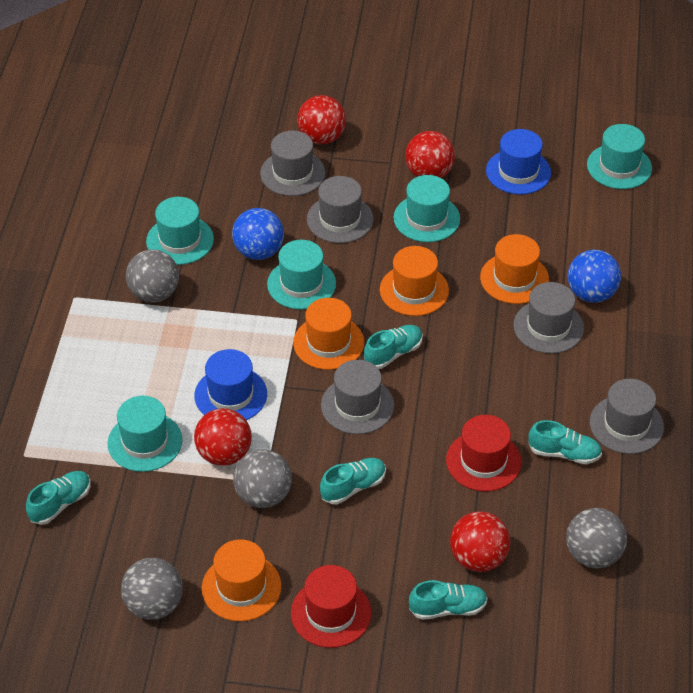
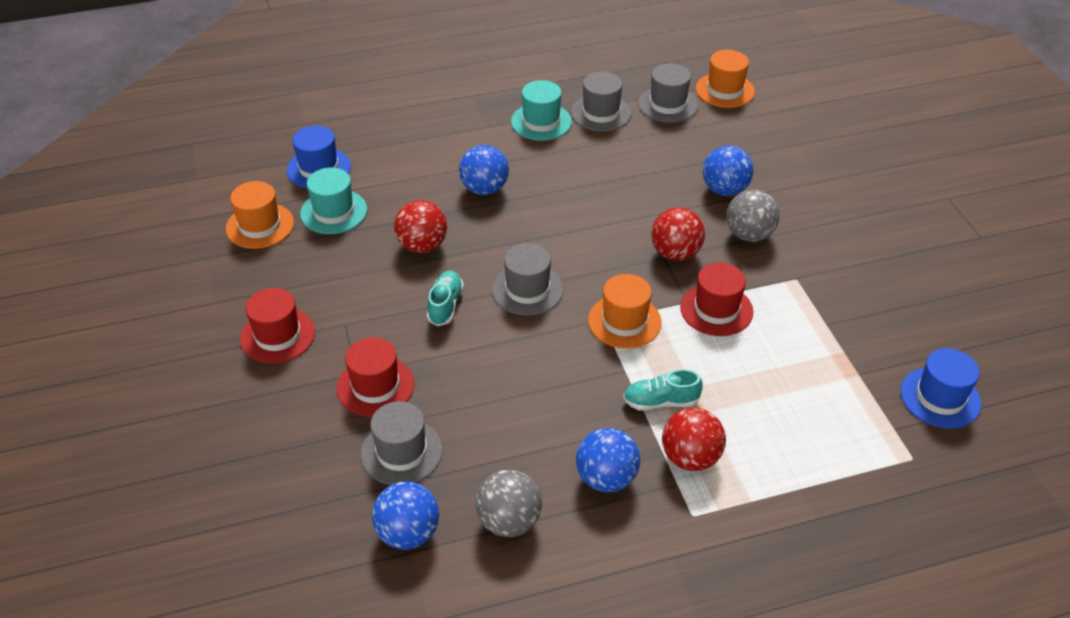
blue ball: 2 -> 4
grey ball: 4 -> 2
grey hat: 5 -> 4
orange hat: 4 -> 3
red ball: 4 -> 3
red hat: 2 -> 3
turquoise hat: 5 -> 2
turquoise shoe: 5 -> 2

